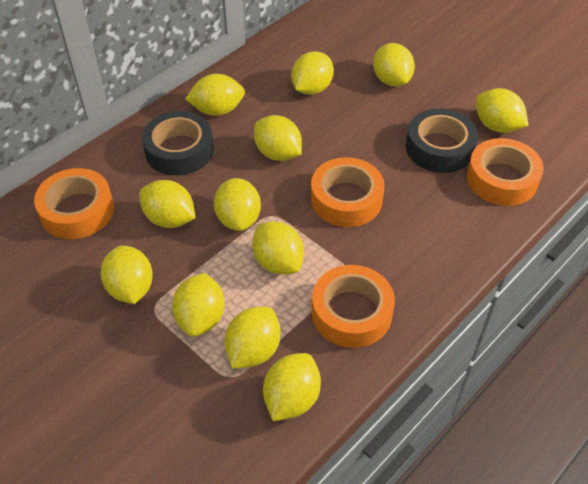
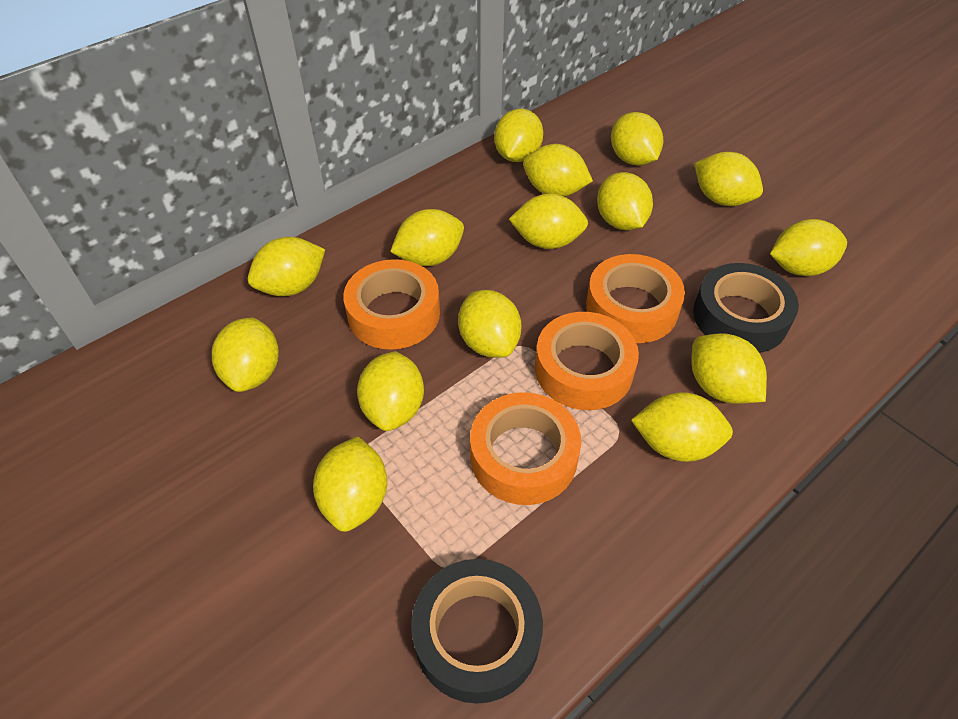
yellow lemon: 12 -> 15

